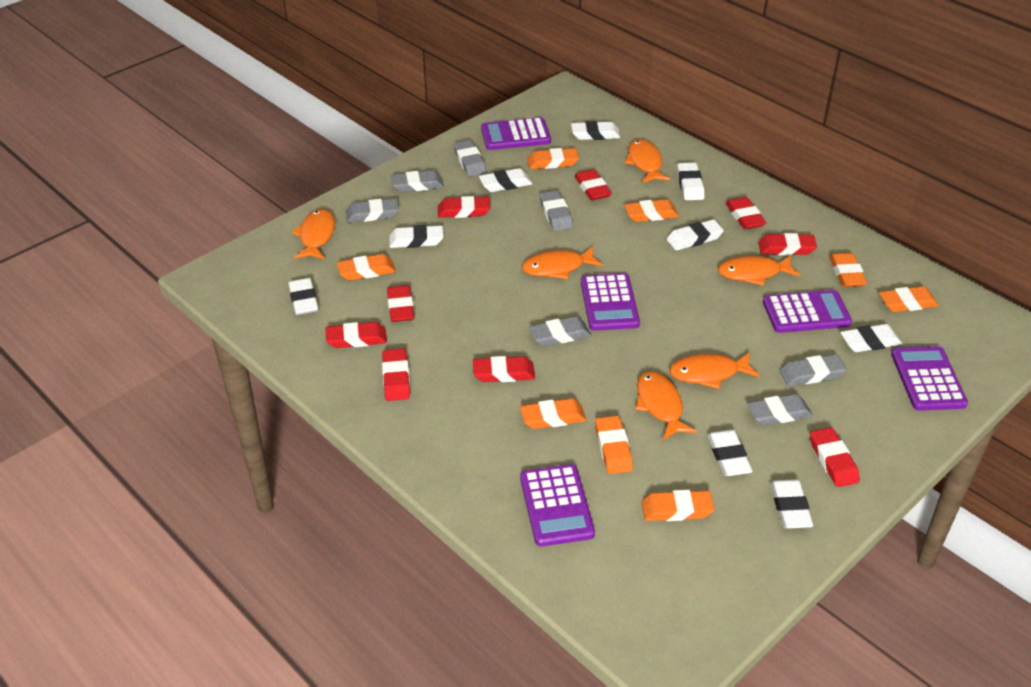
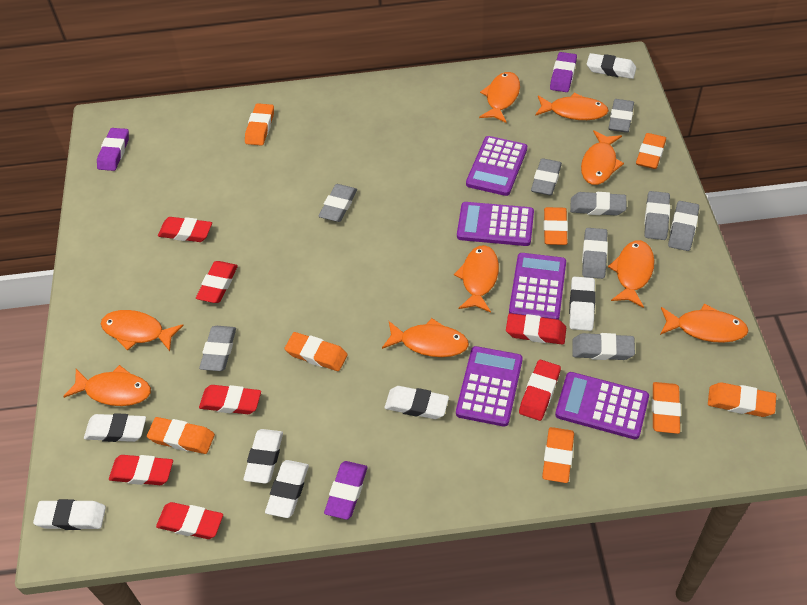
grey eraser: 7 -> 9
orange fish: 6 -> 9
purple eraser: 0 -> 3
red eraser: 9 -> 7
white eraser: 9 -> 7

